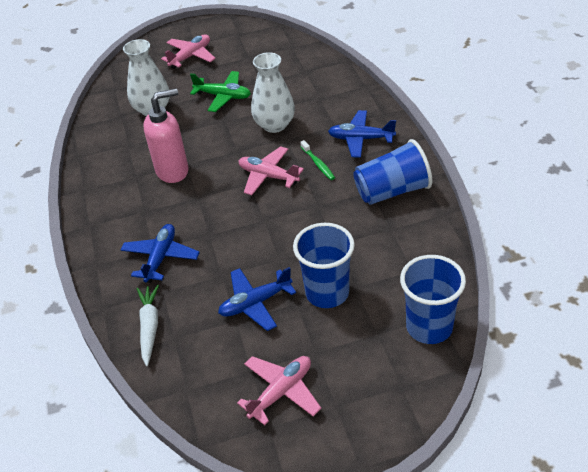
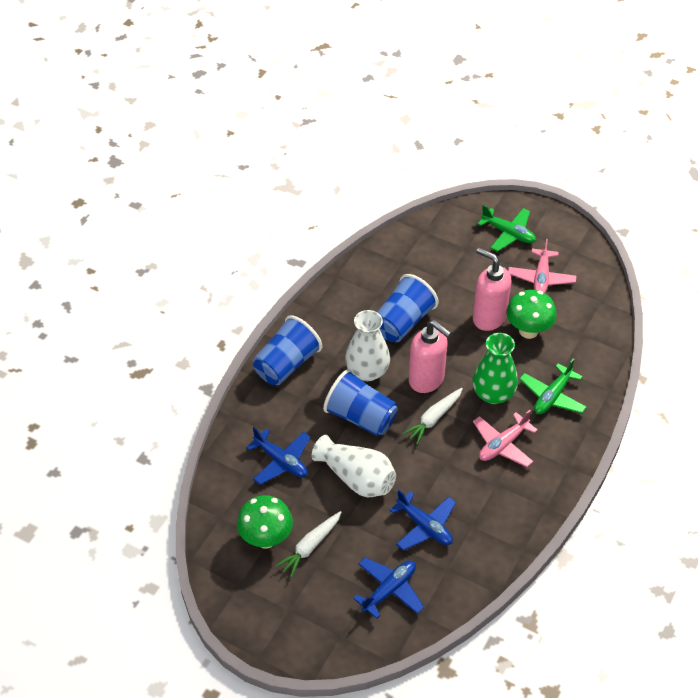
green mushroom: 0 -> 2
green plane: 1 -> 2
green toothbrush: 1 -> 0
green vase: 0 -> 1
pink plane: 3 -> 2
pink soap dispenser: 1 -> 2
white carrot: 1 -> 2

